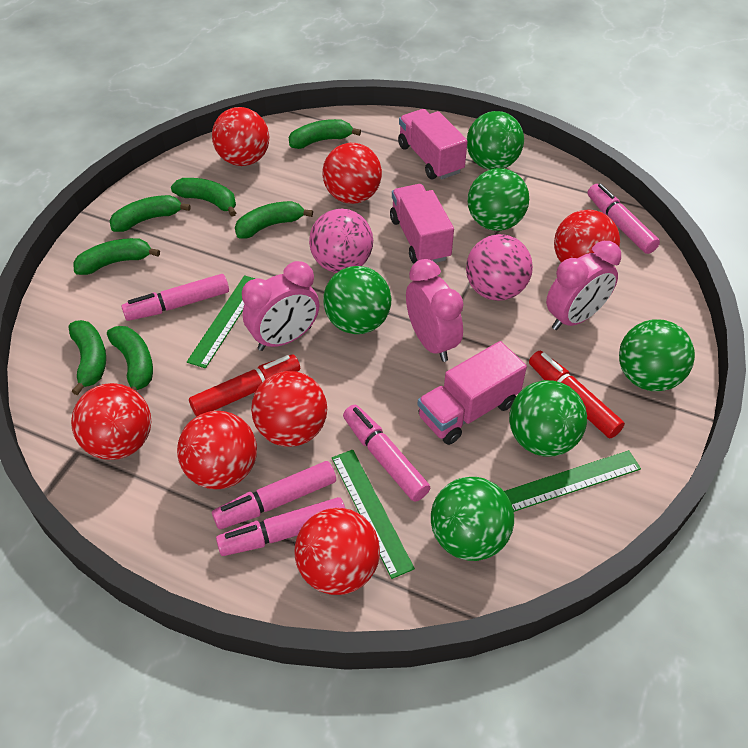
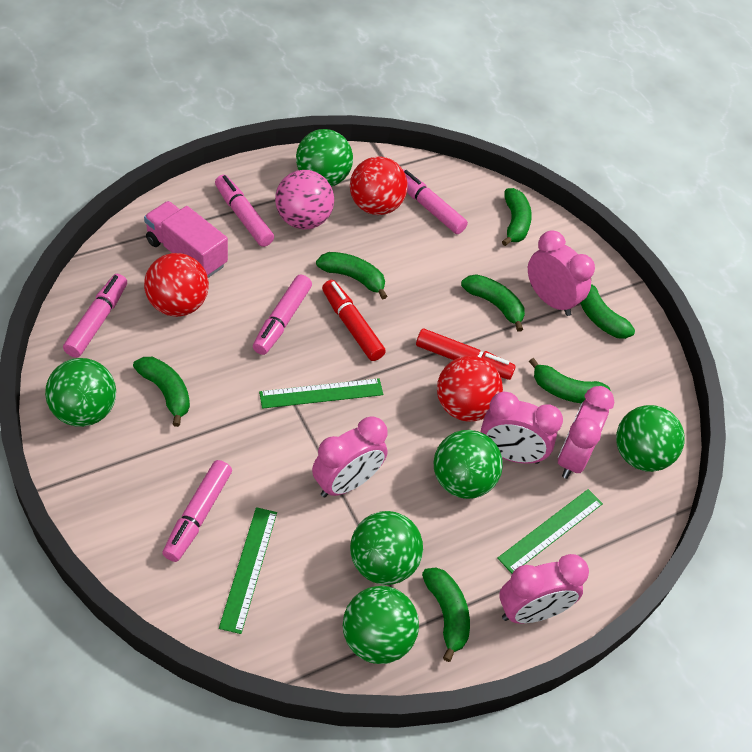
pink ball: 2 -> 1
pink clock: 3 -> 5
pink truck: 3 -> 1
red ball: 7 -> 3

